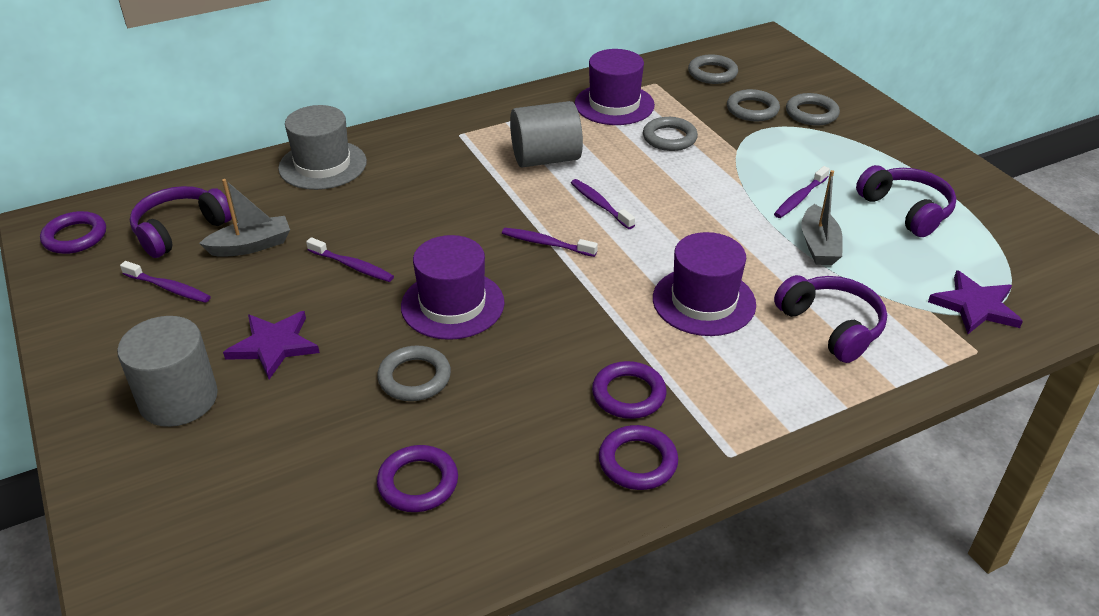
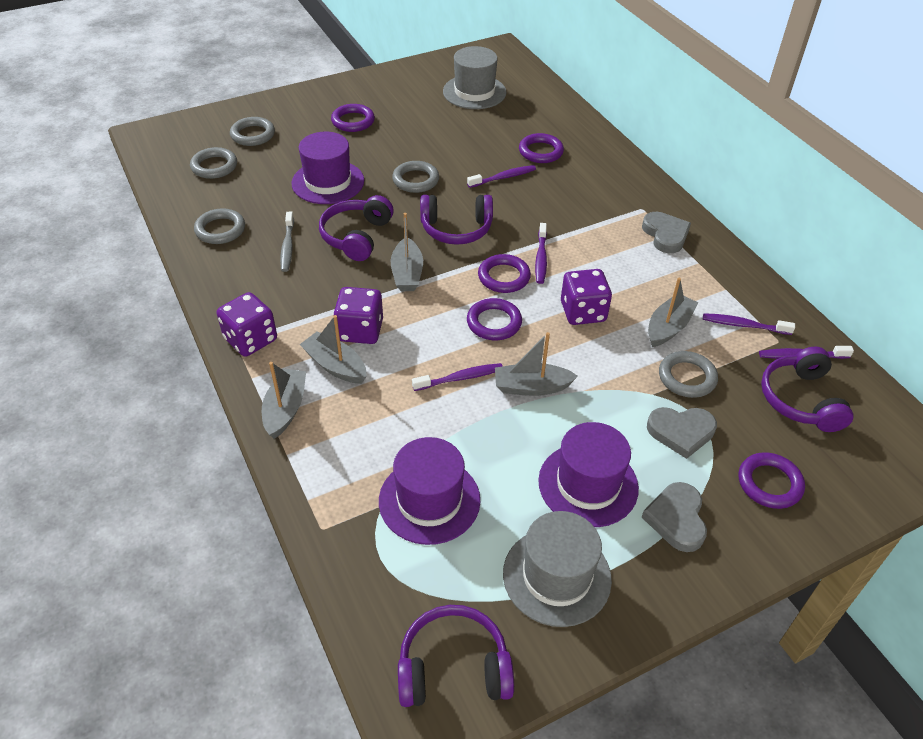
grey boat: 2 -> 5
grey cylinder: 2 -> 0
grey hat: 1 -> 2
grey heart: 0 -> 3
grey toothbrush: 0 -> 1
purple dice: 0 -> 3
purple headphones: 3 -> 4
purple ring: 4 -> 5
purple star: 2 -> 0

